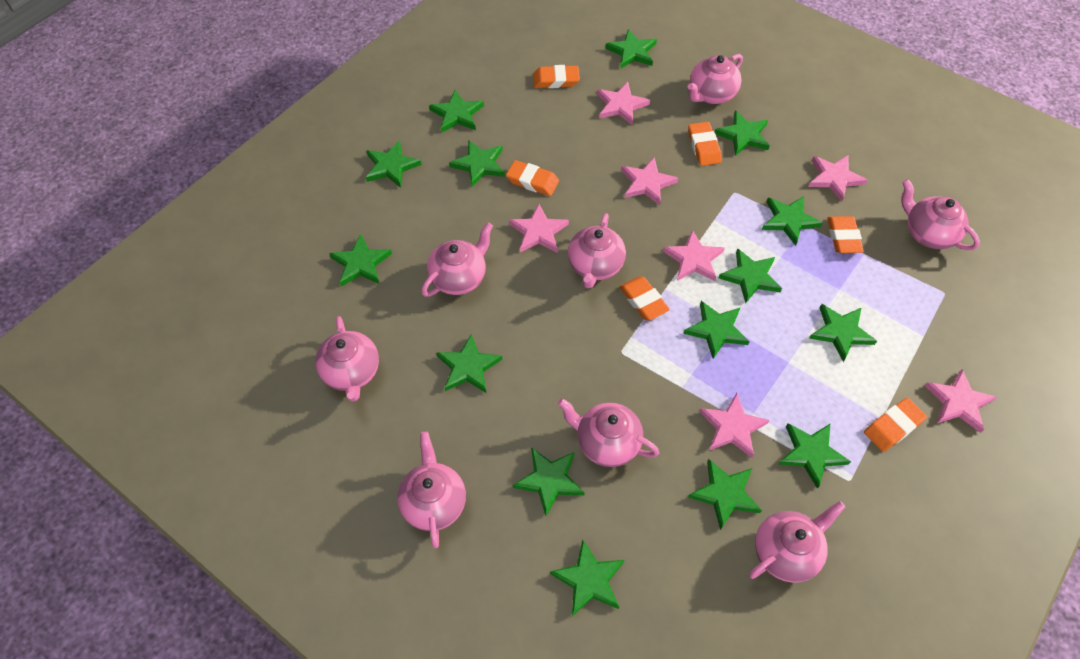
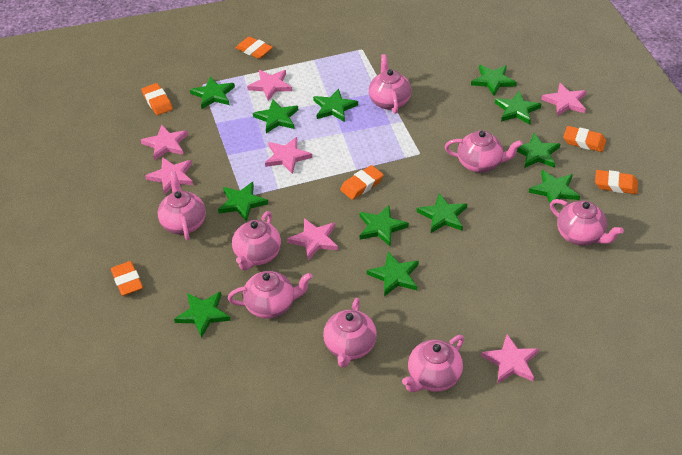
green star: 15 -> 12

